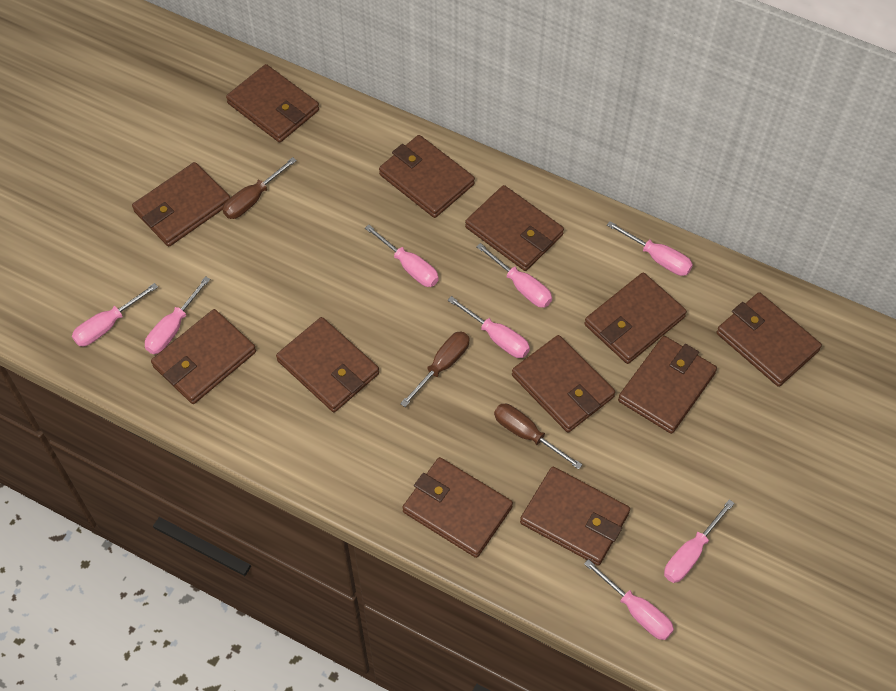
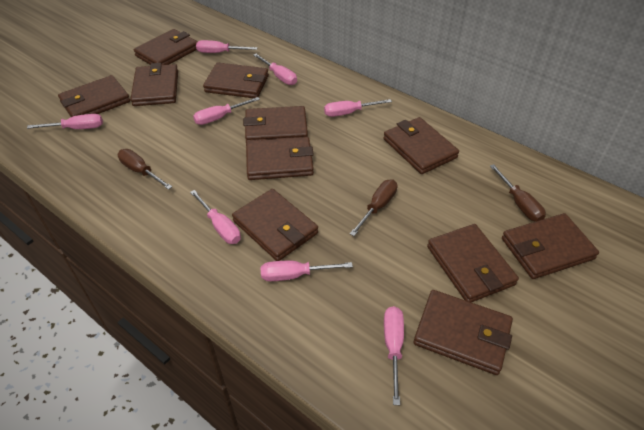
brown wallet: 12 -> 11

